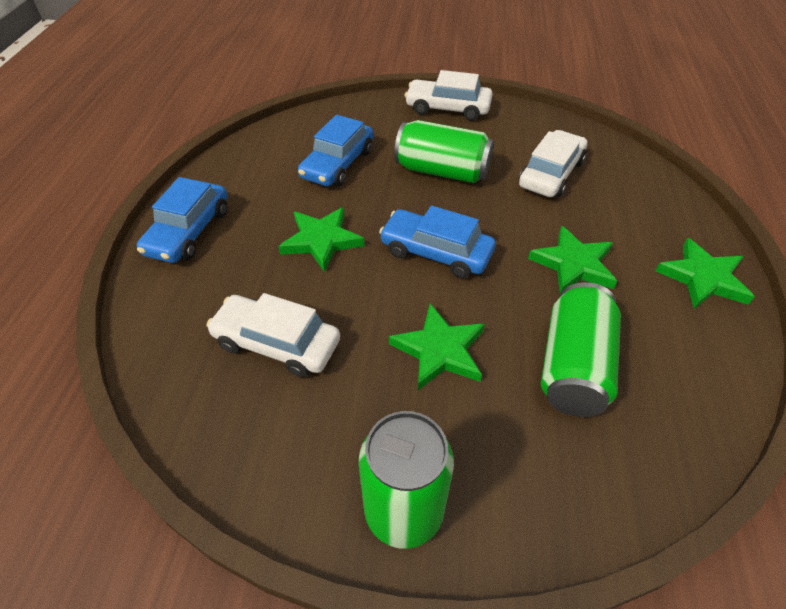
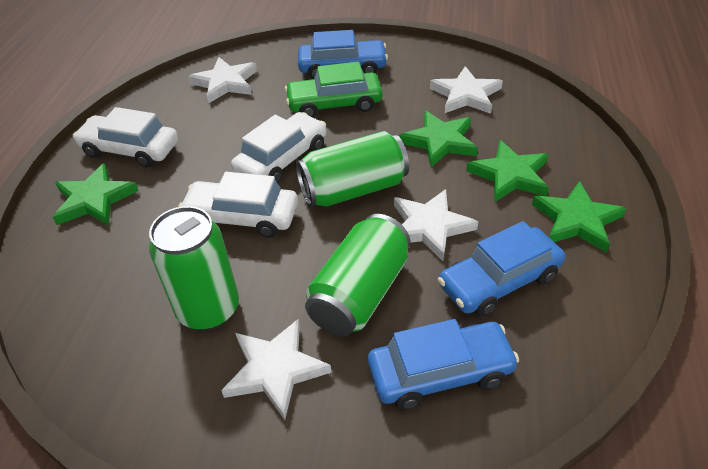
green car: 0 -> 1
white star: 0 -> 4

